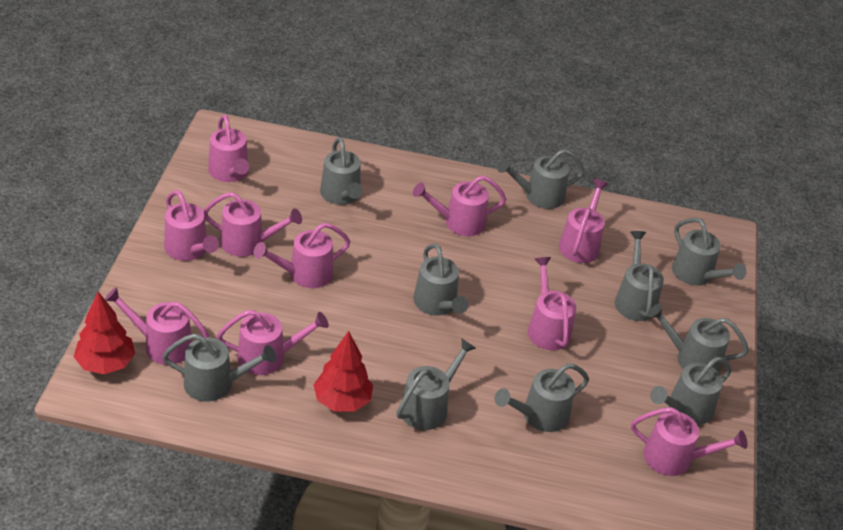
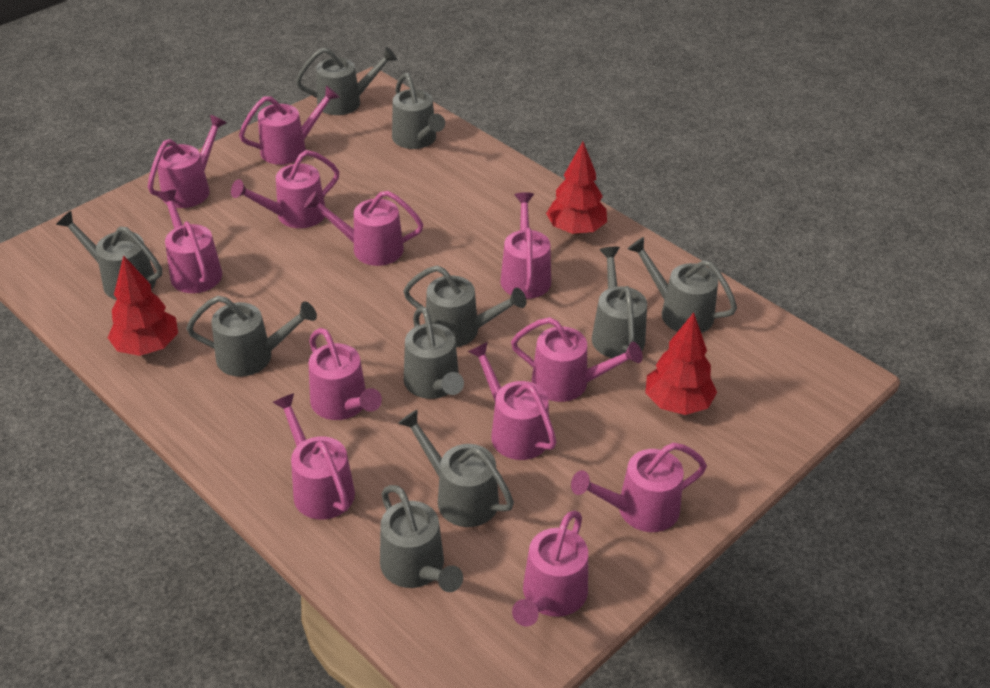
pink watering can: 10 -> 12
red tree: 2 -> 3

